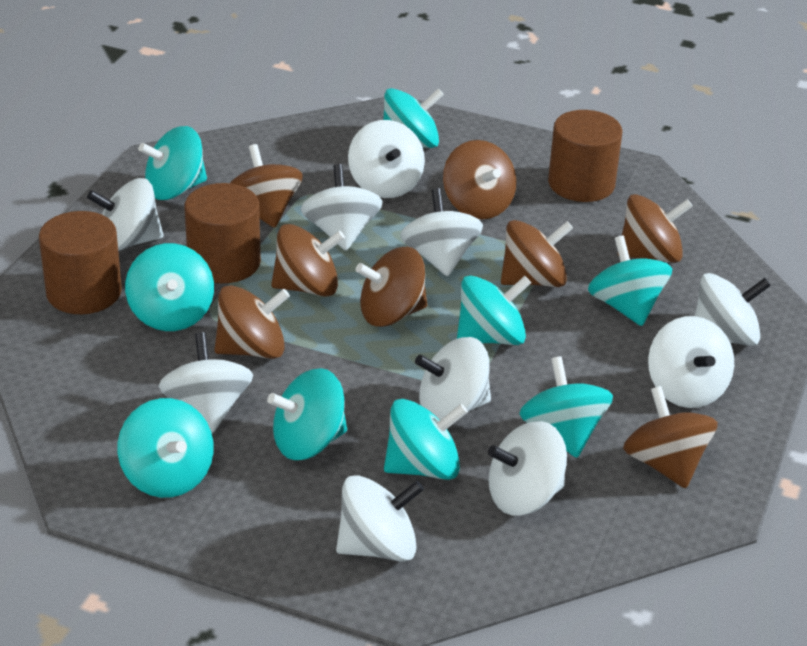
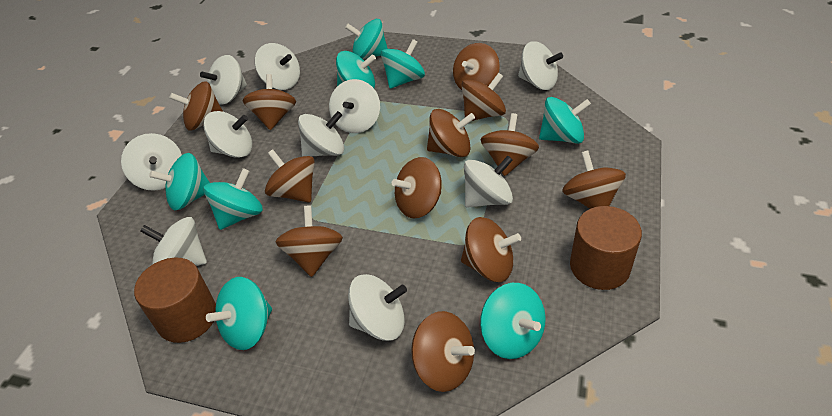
brown cylinder: 3 -> 2
brown spinning top: 8 -> 12
turquoise spinning top: 9 -> 8

